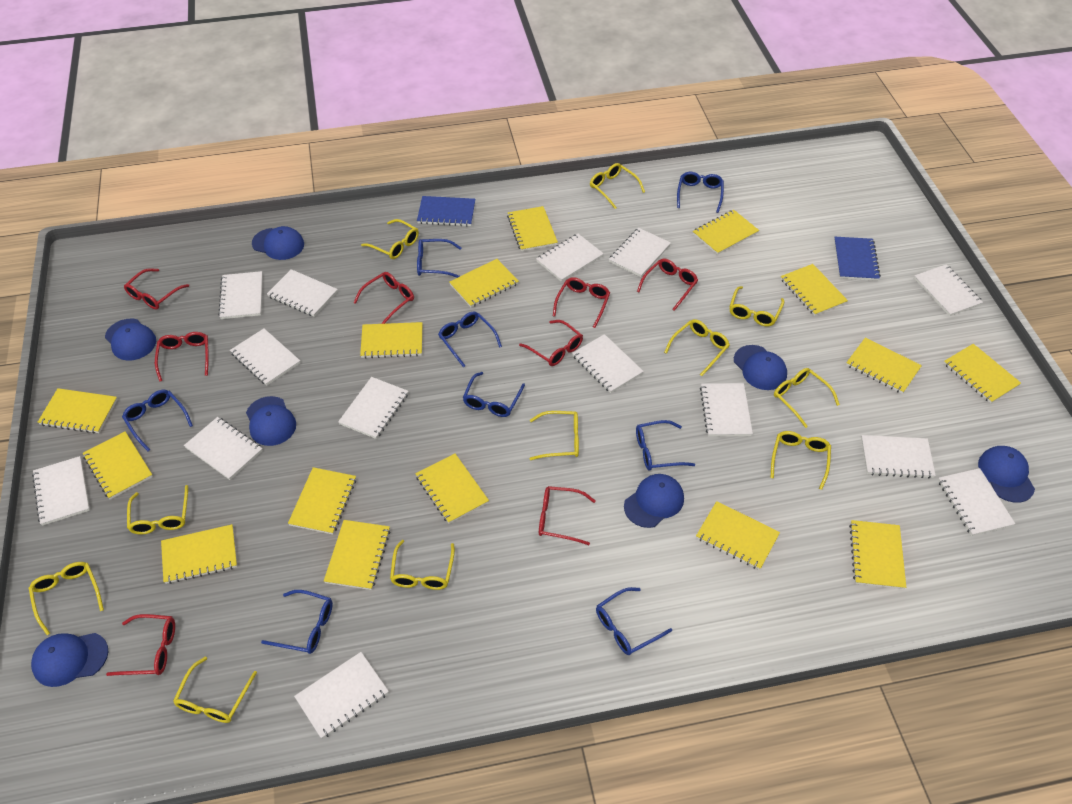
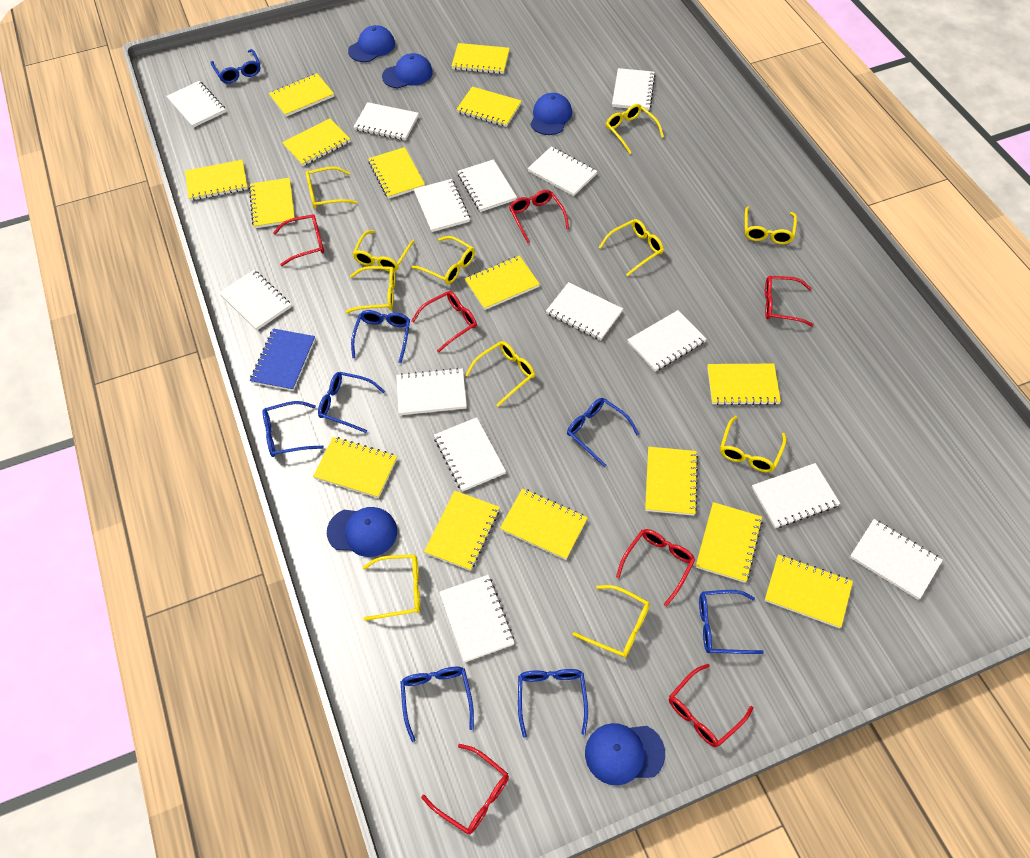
blue cap: 7 -> 5
blue notebook: 2 -> 1
red glasses: 8 -> 7

